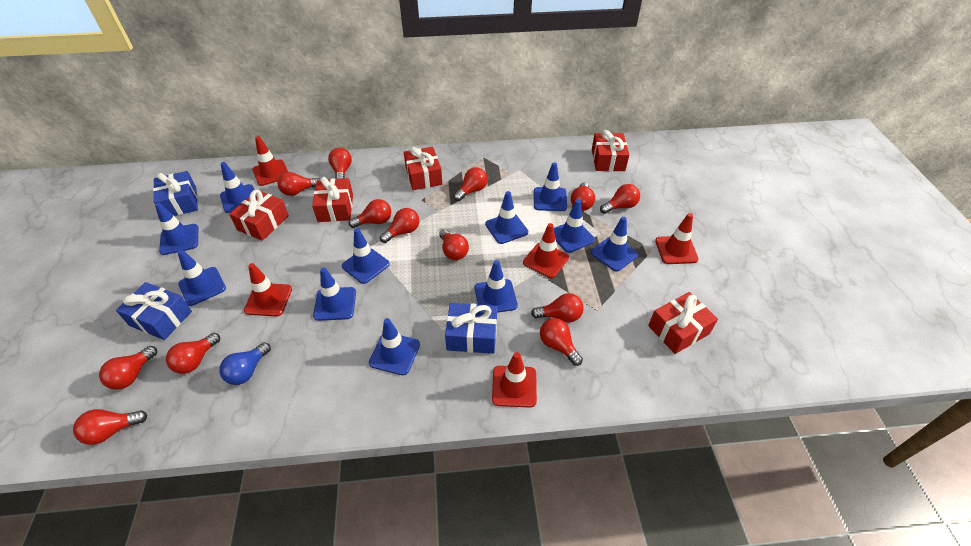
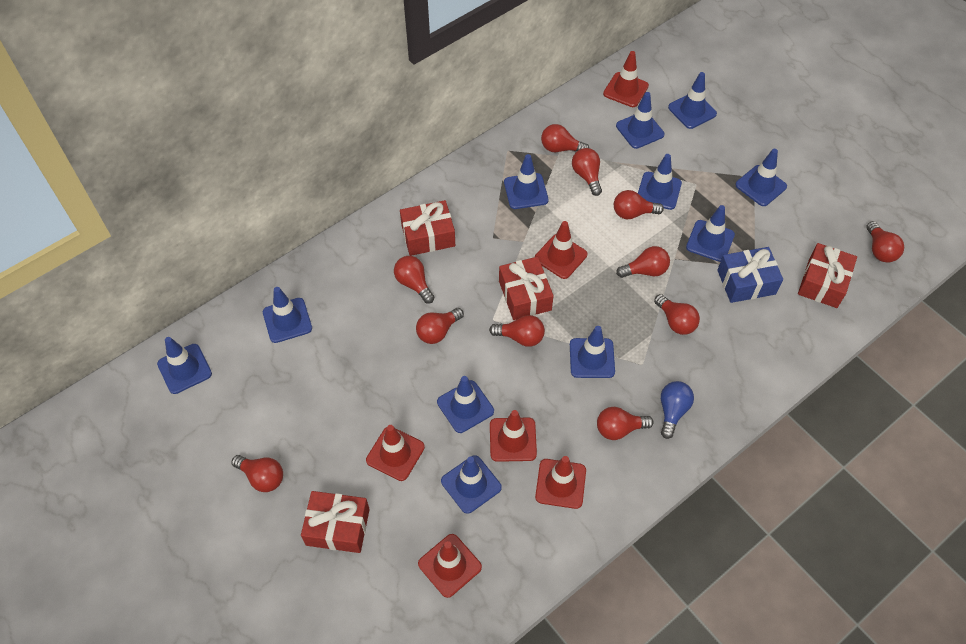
blue gift: 3 -> 1
red gift: 5 -> 4
red light bulb: 13 -> 11
red traffic cone: 5 -> 6

